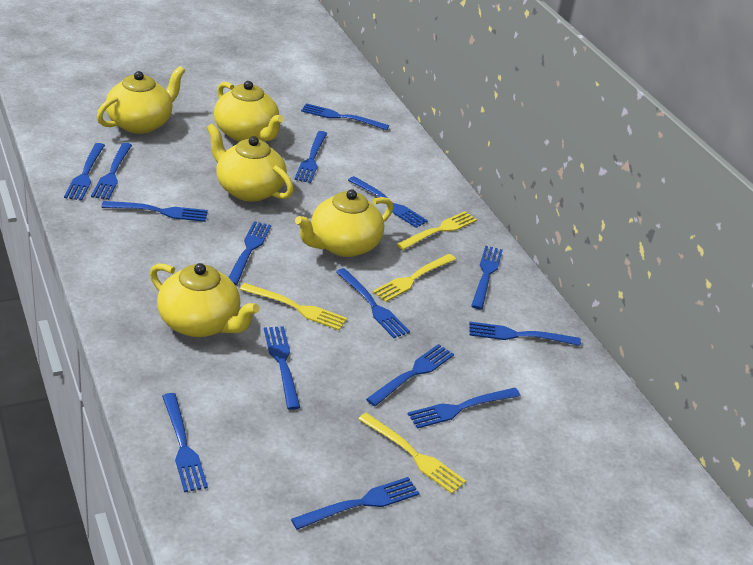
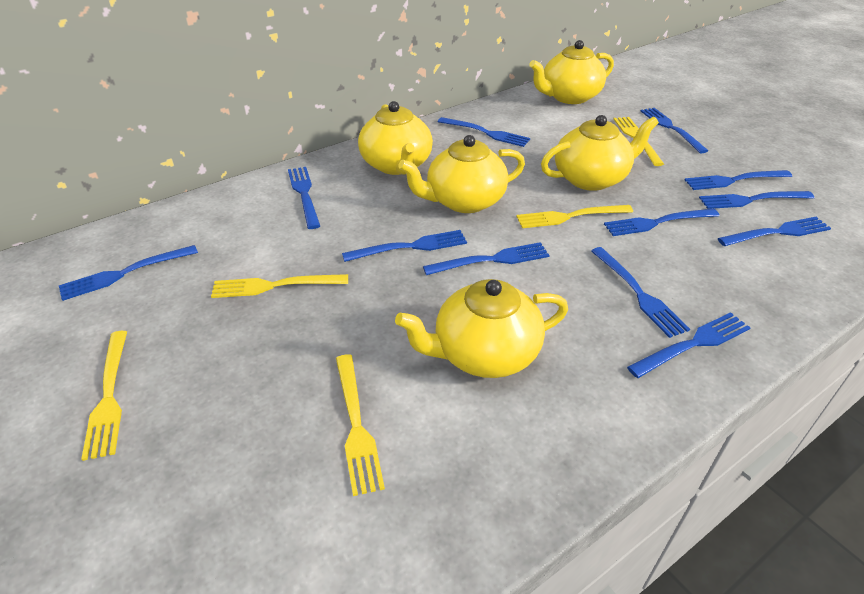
blue fork: 15 -> 12
yellow fork: 4 -> 5

